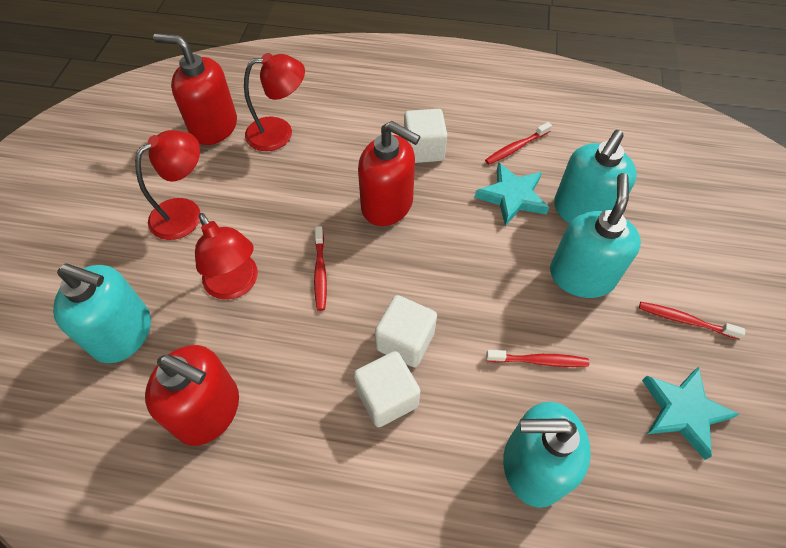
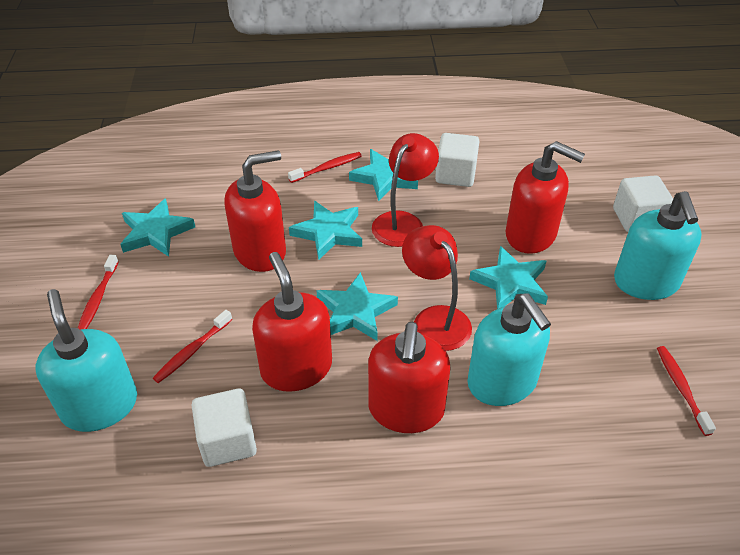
red lamp: 3 -> 2
red soap dispenser: 3 -> 4
turquoise soap dispenser: 4 -> 3
turquoise star: 2 -> 5

